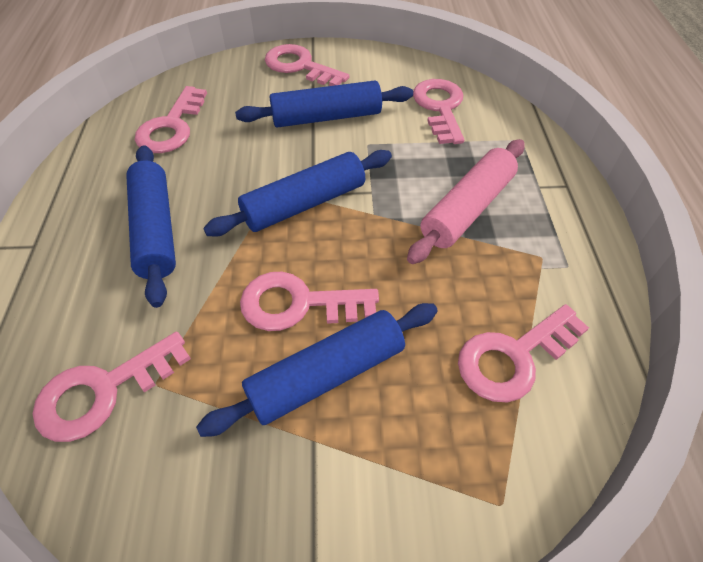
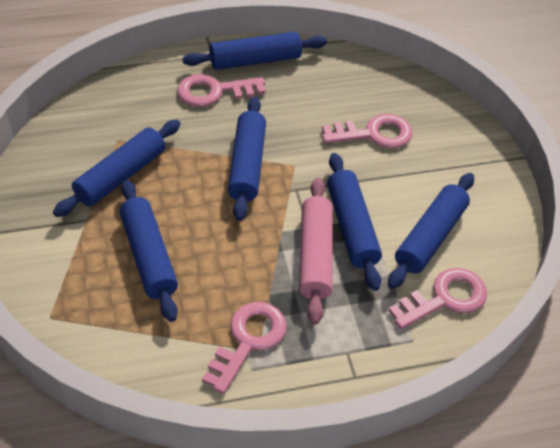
blue rolling pin: 4 -> 6
pink key: 6 -> 4

